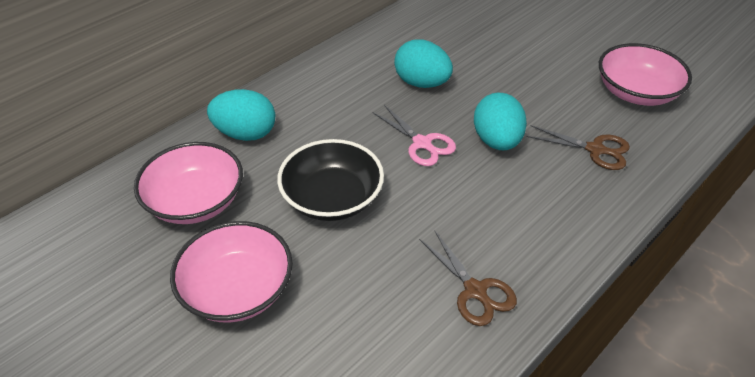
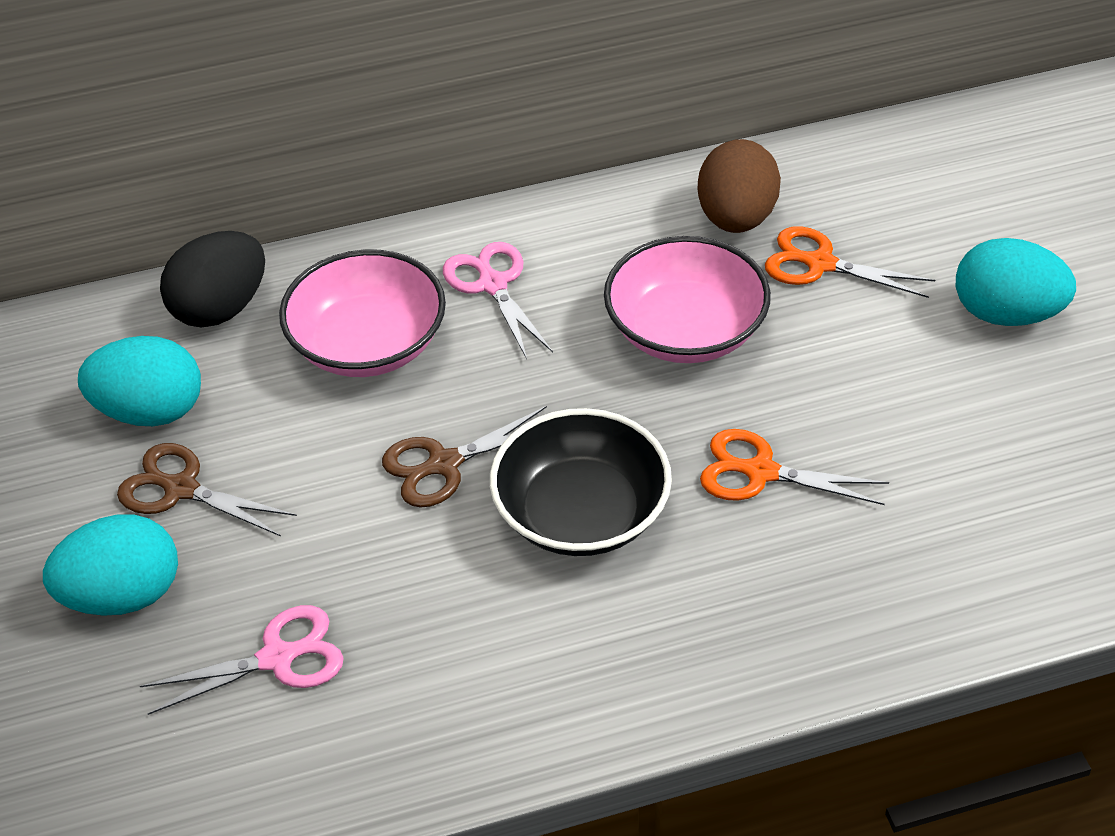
black egg: 0 -> 1
brown egg: 0 -> 1
orange scissors: 0 -> 2
pink bowl: 3 -> 2
pink scissors: 1 -> 2

